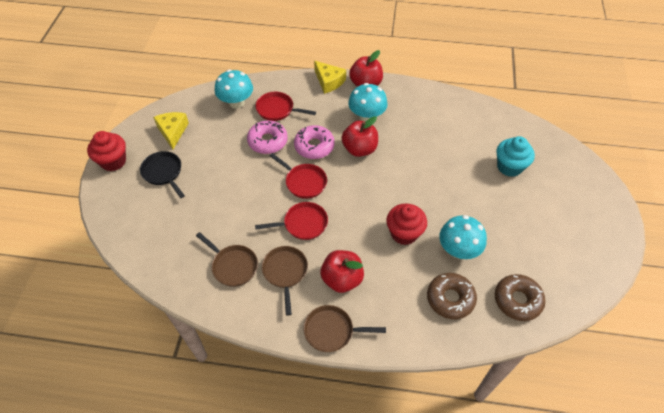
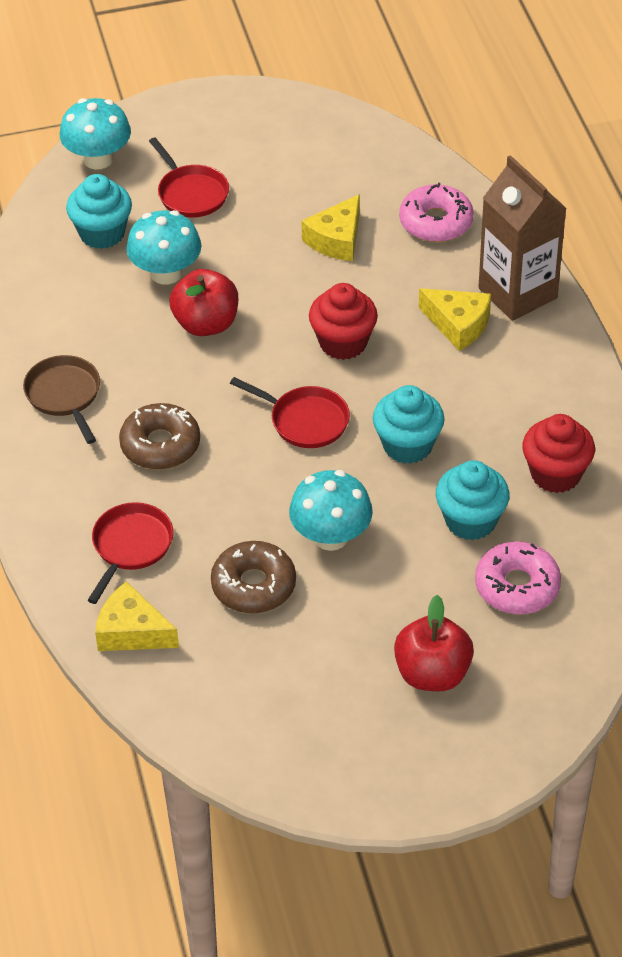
black pan: 1 -> 0
brown carton: 0 -> 1
brown pan: 3 -> 1
red apple: 3 -> 2
turquoise cupcake: 1 -> 3
yellow cheese: 2 -> 3

